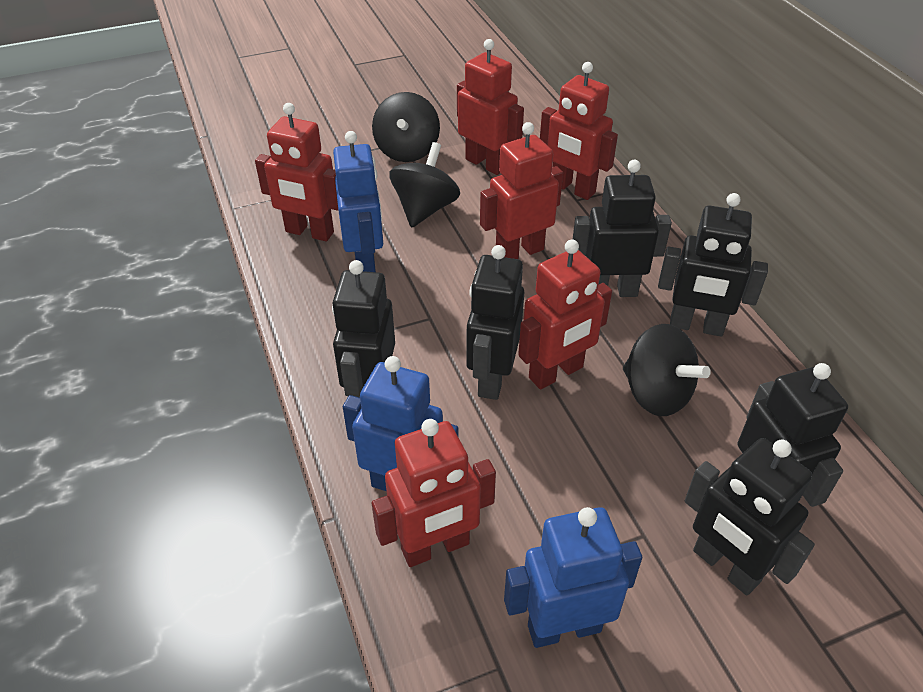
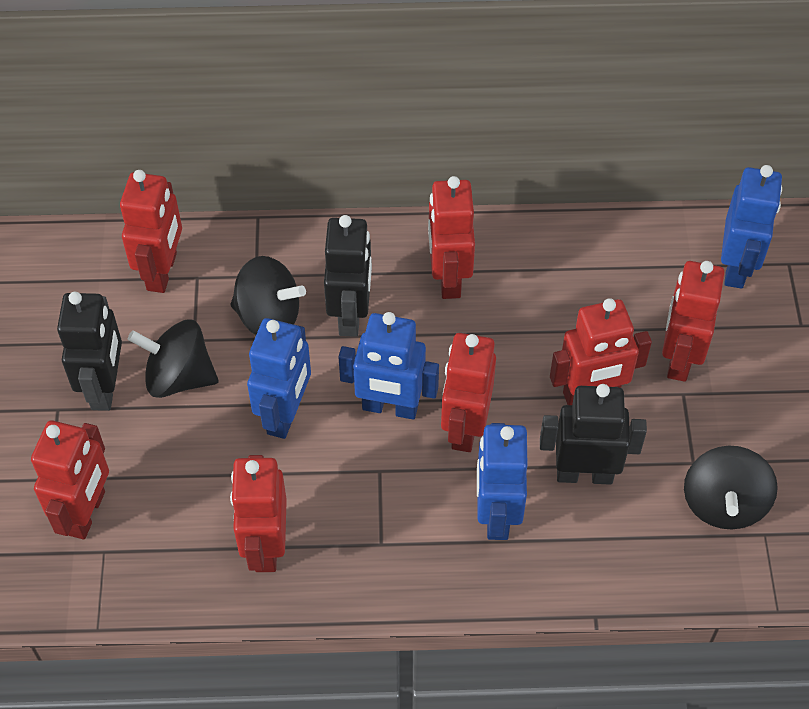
black robot: 6 -> 3
blue robot: 3 -> 4
red robot: 6 -> 7

